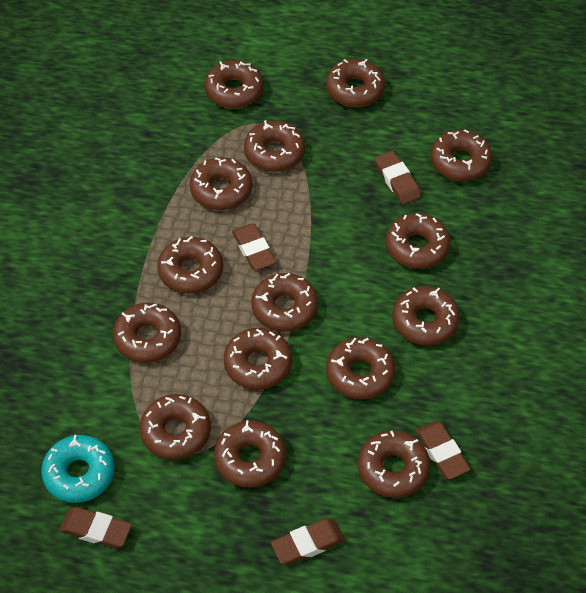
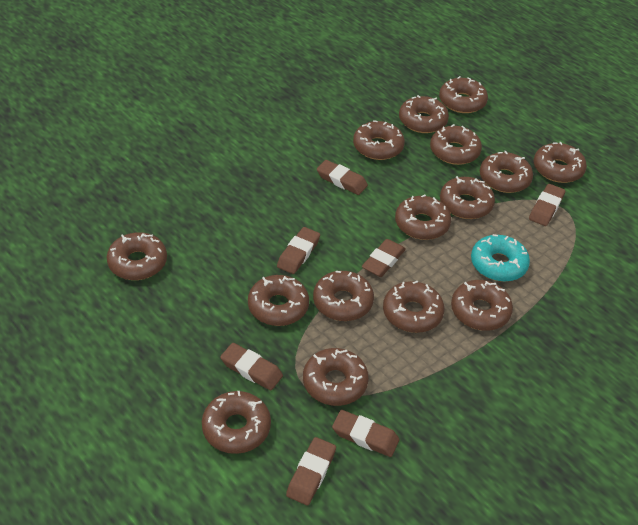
brown eraser: 5 -> 7

